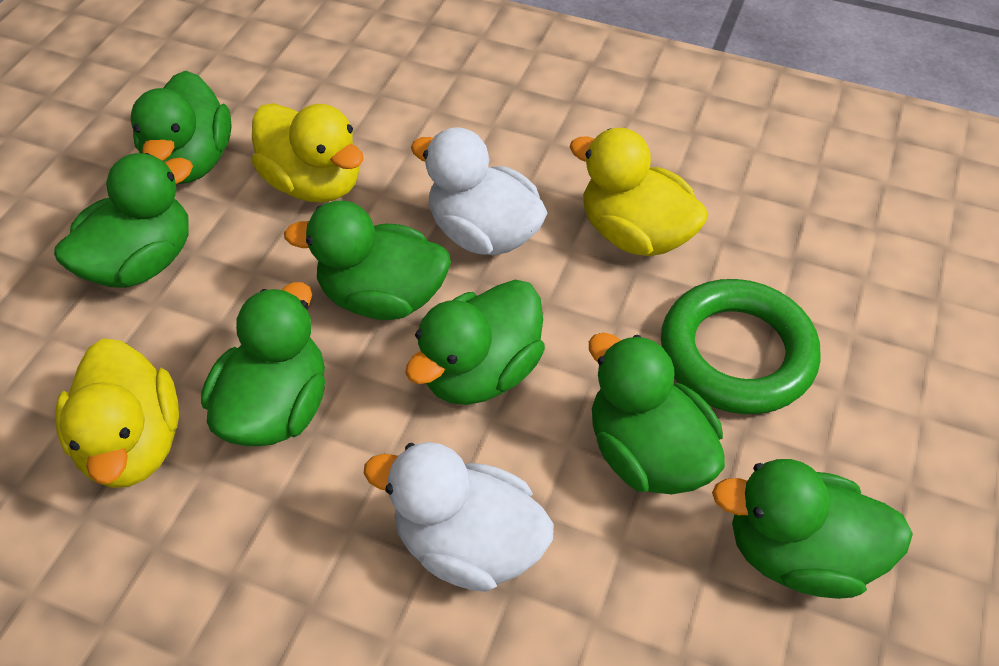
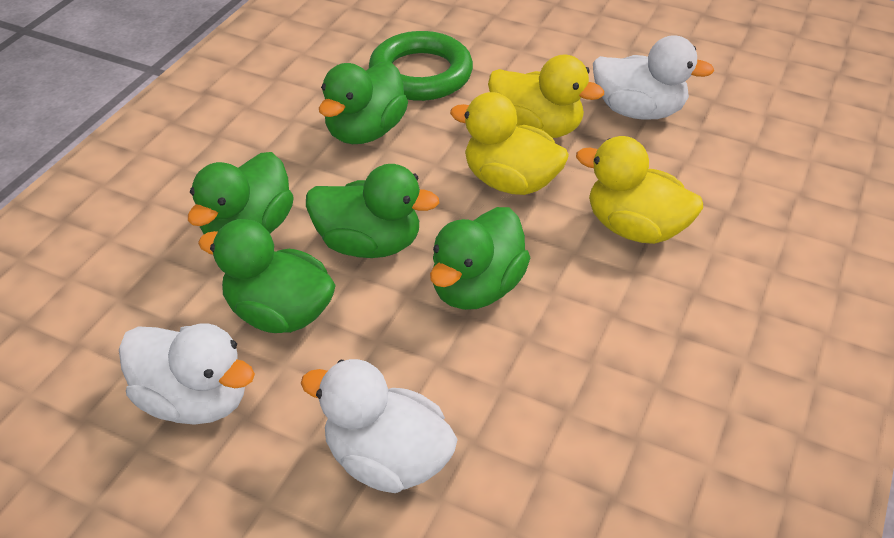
green duck: 7 -> 5
white duck: 2 -> 3

